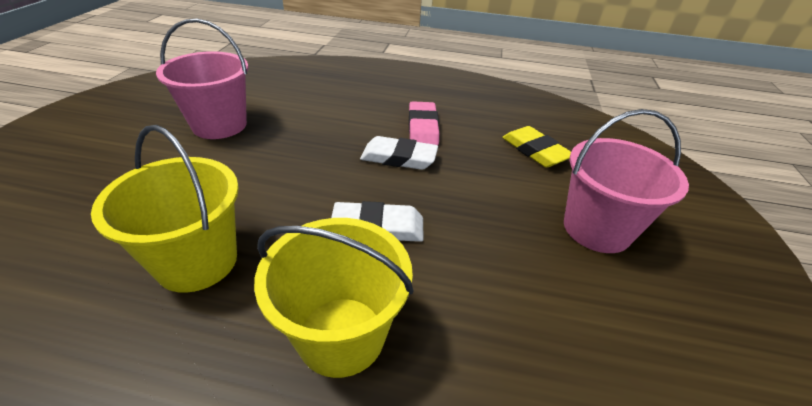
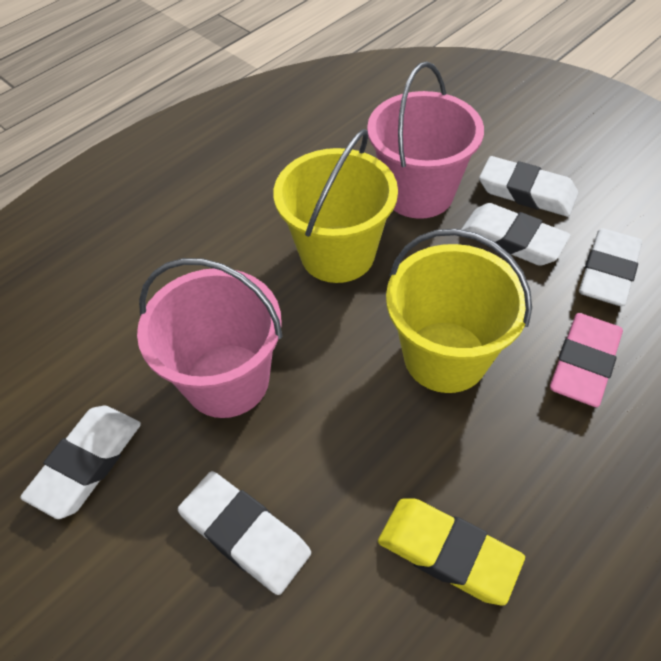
white eraser: 2 -> 5

